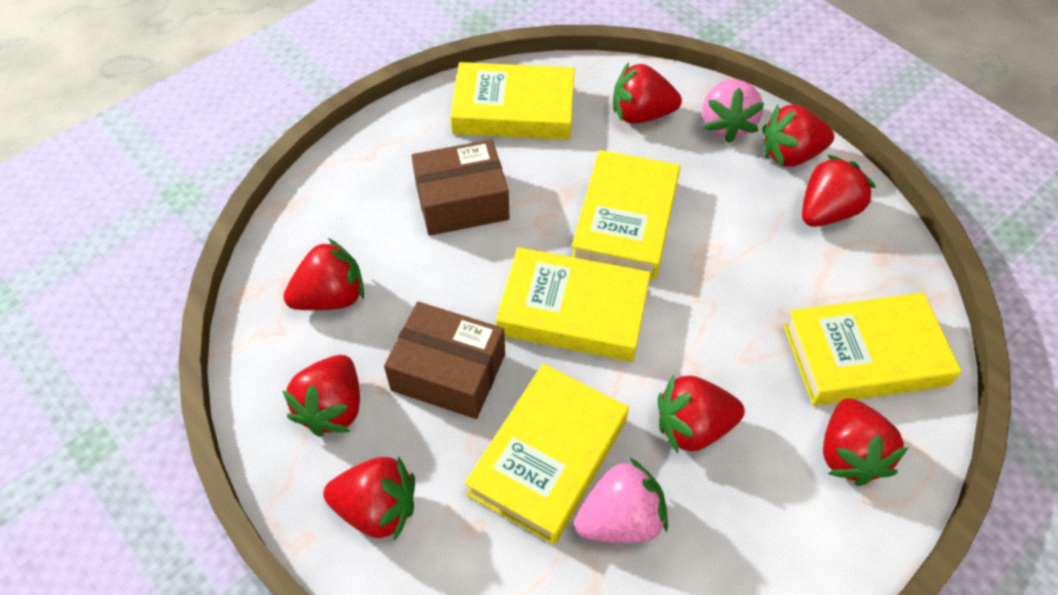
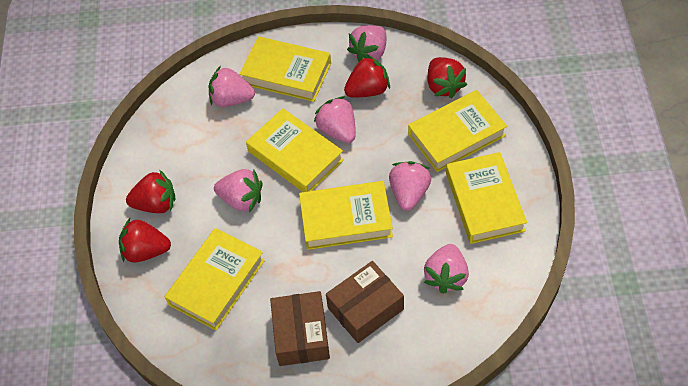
pink strawberry: 2 -> 6
red strawberry: 8 -> 4
yellow book: 5 -> 6

